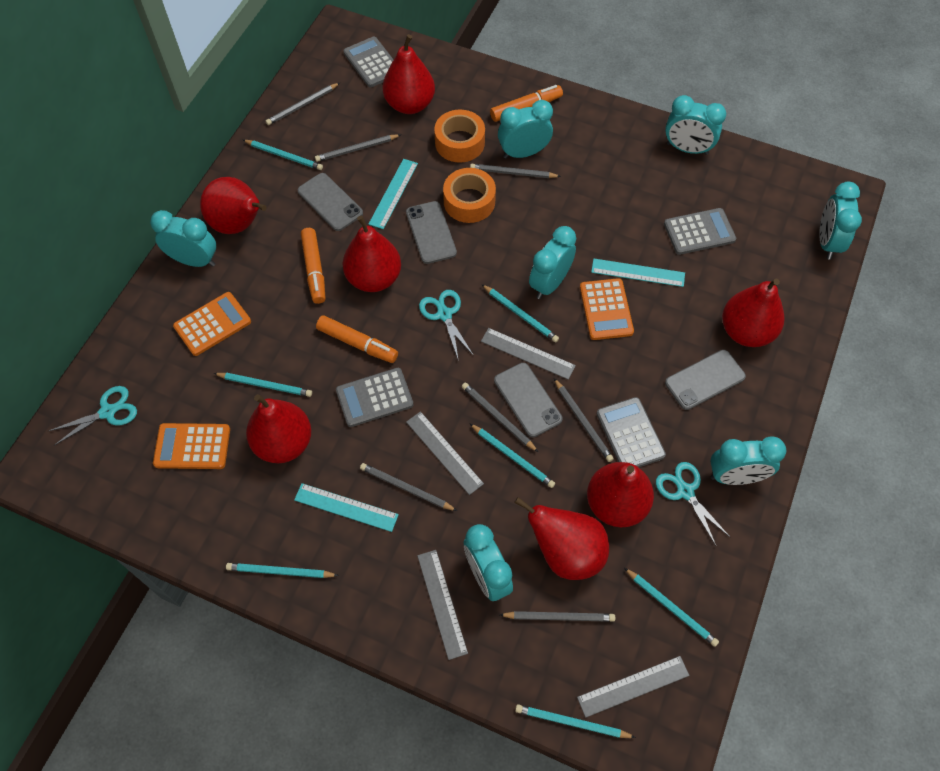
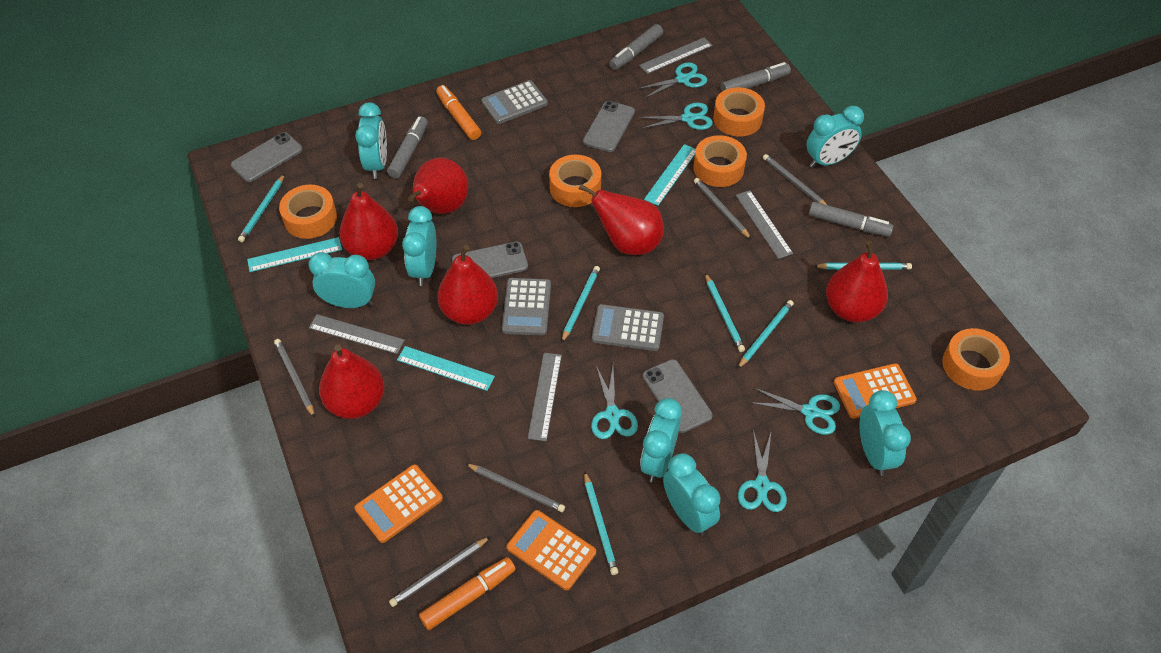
grey calculator: 4 -> 3
grey marker: 0 -> 4
grey pencil: 7 -> 5
orange marker: 3 -> 2
orange tape: 2 -> 5
red pear: 7 -> 6
turquoise pencil: 7 -> 6
turquoise scissors: 3 -> 5

